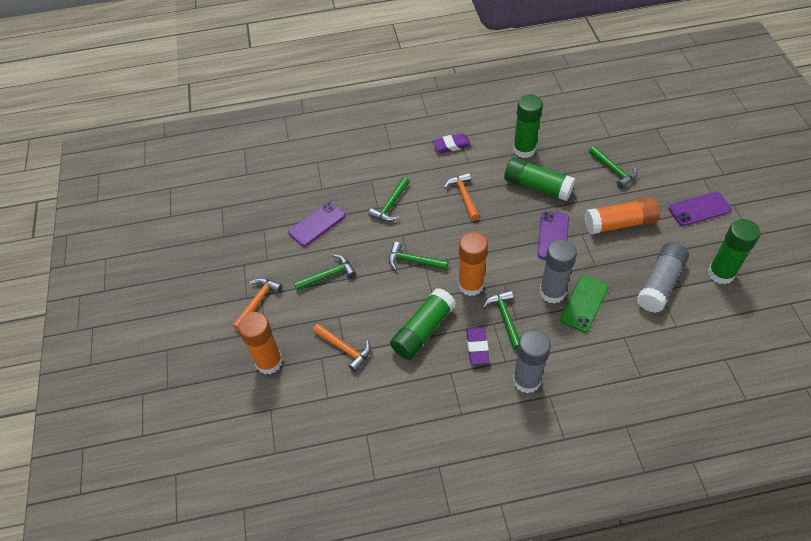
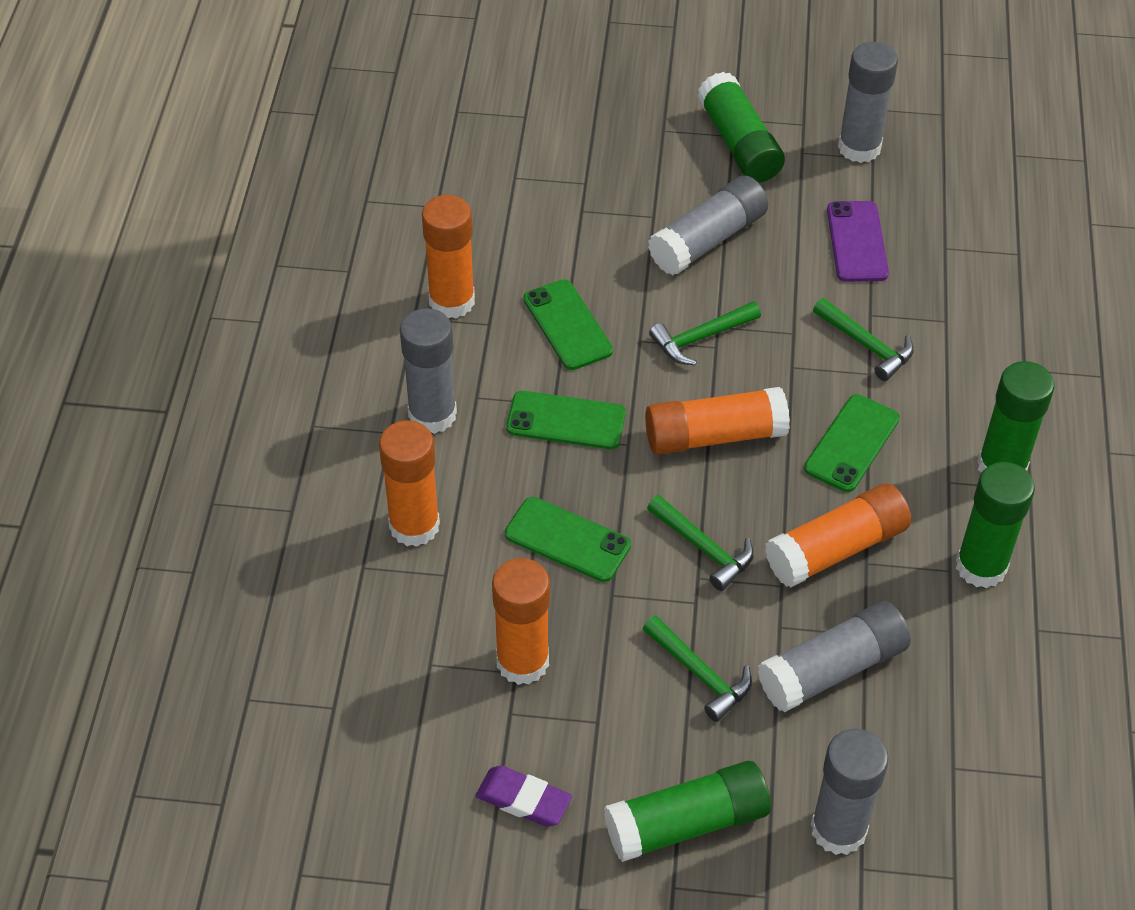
green hammer: 5 -> 4
green phone: 1 -> 4
grey glue stick: 3 -> 5
orange glue stick: 3 -> 5
orange hammer: 3 -> 0
purple eraser: 2 -> 1
purple phone: 3 -> 1

